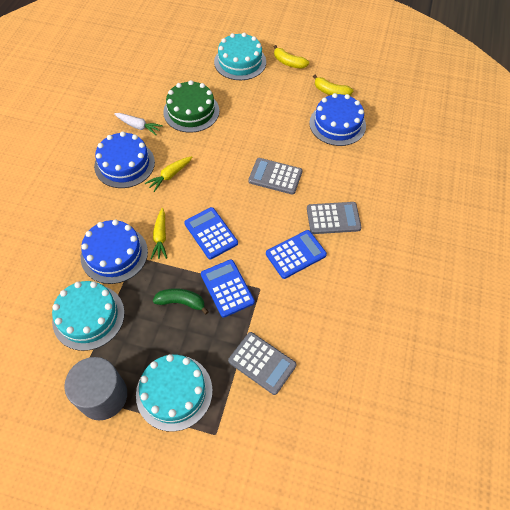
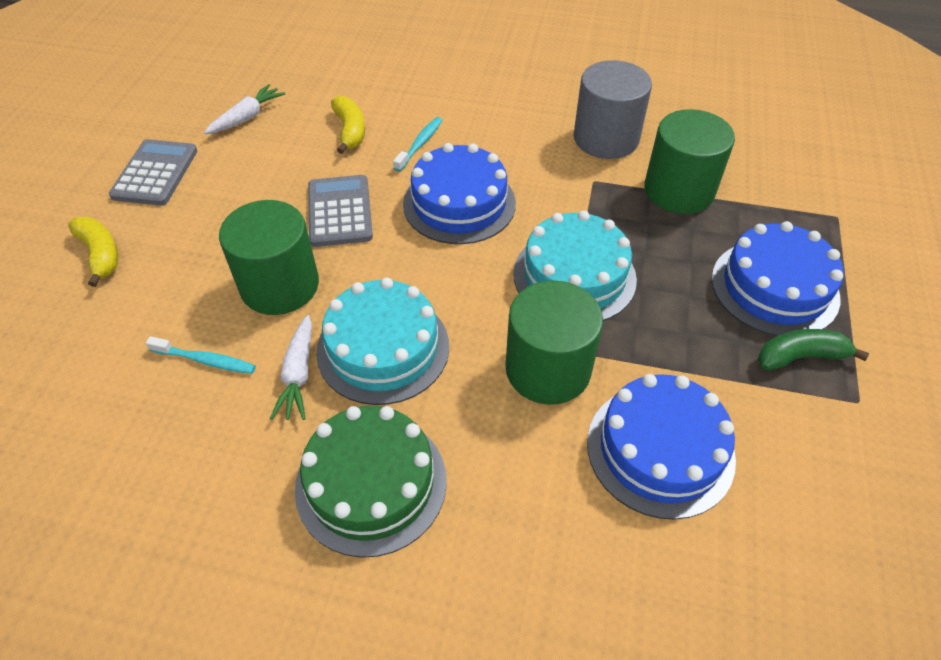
blue calculator: 3 -> 0
green cylinder: 0 -> 3
grey calculator: 3 -> 2
turquoise cake: 3 -> 2
turquoise toothbrush: 0 -> 2
white carrot: 1 -> 2
yellow carrot: 2 -> 0

